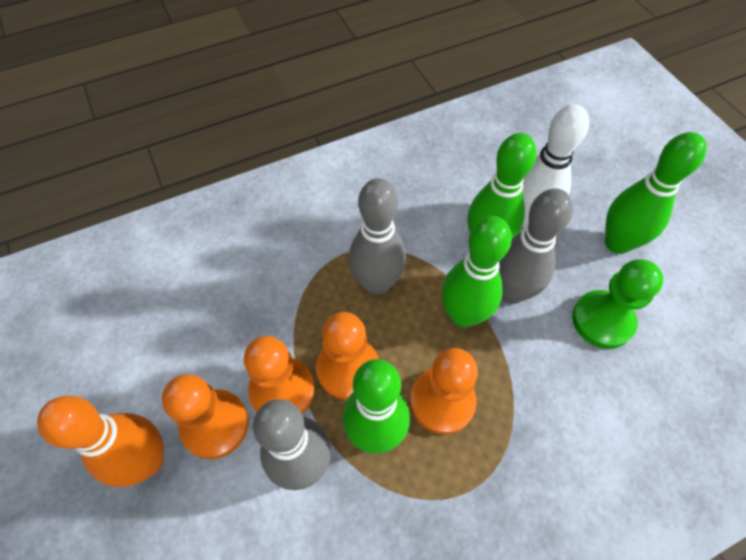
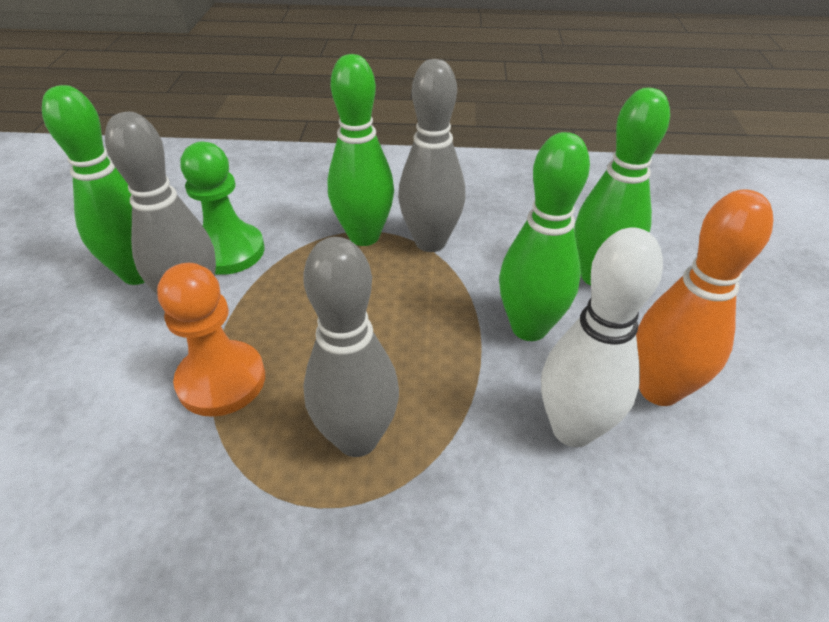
orange pawn: 4 -> 1

